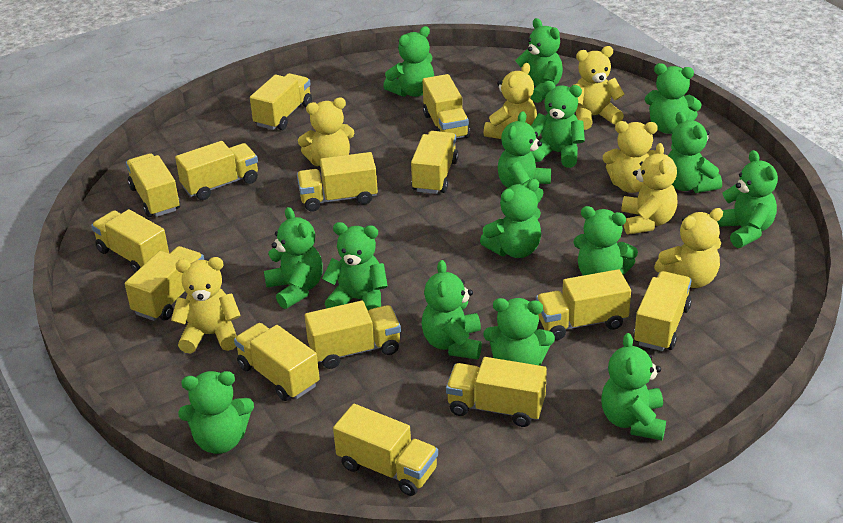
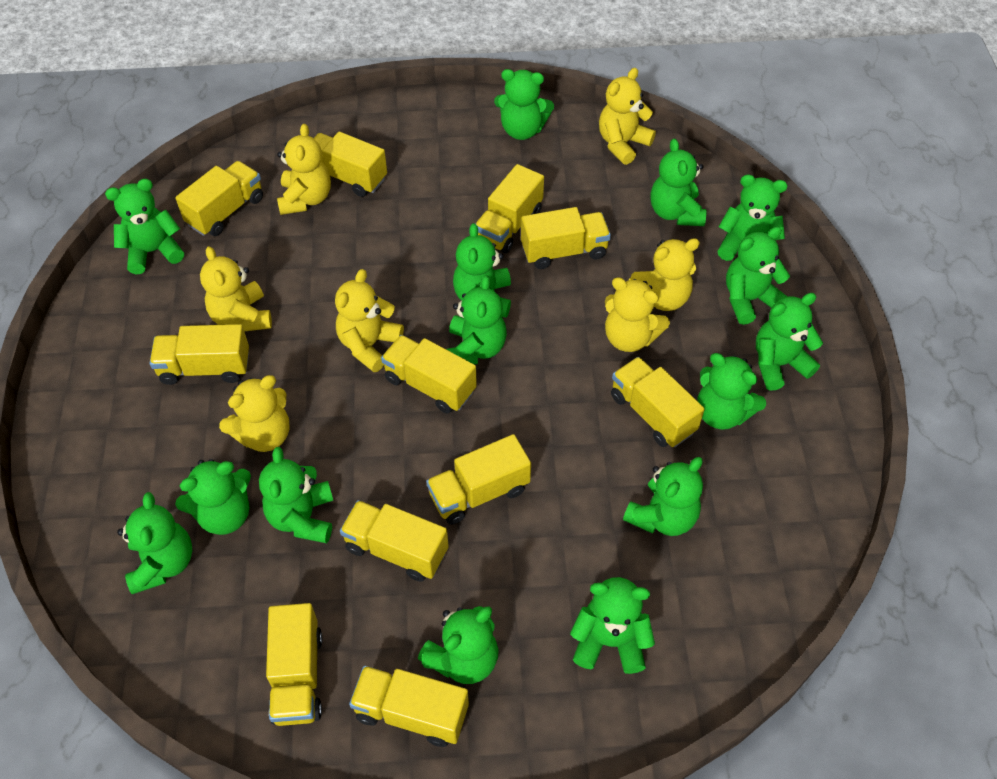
yellow truck: 14 -> 11

